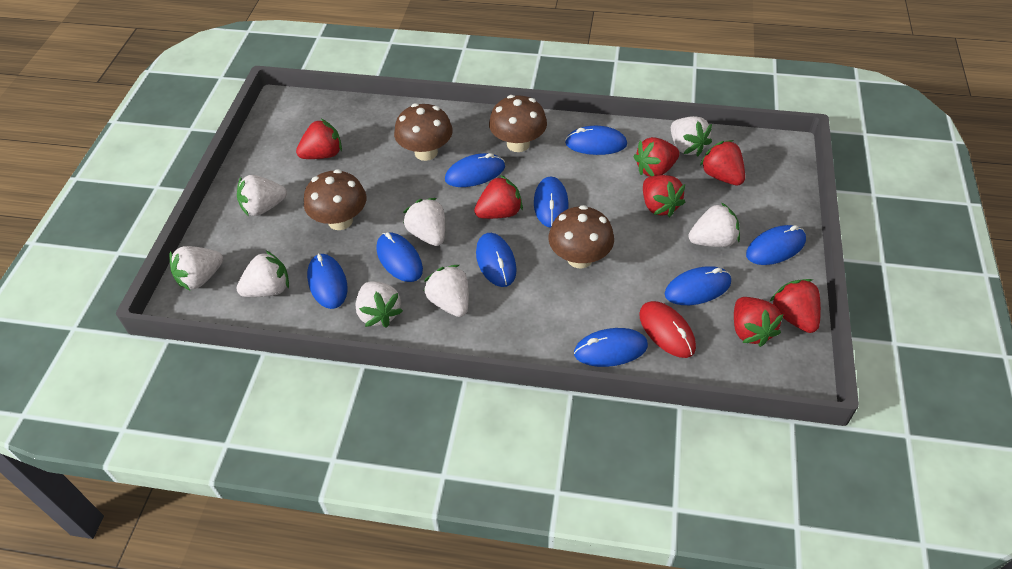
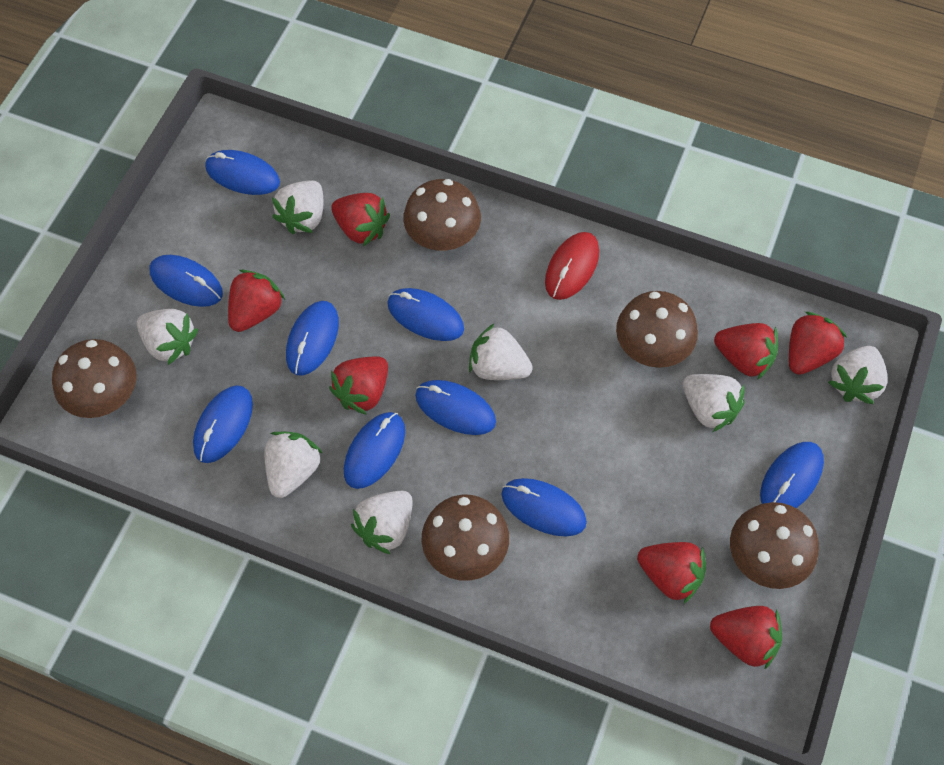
brown mushroom: 4 -> 5
white strawberry: 8 -> 7

